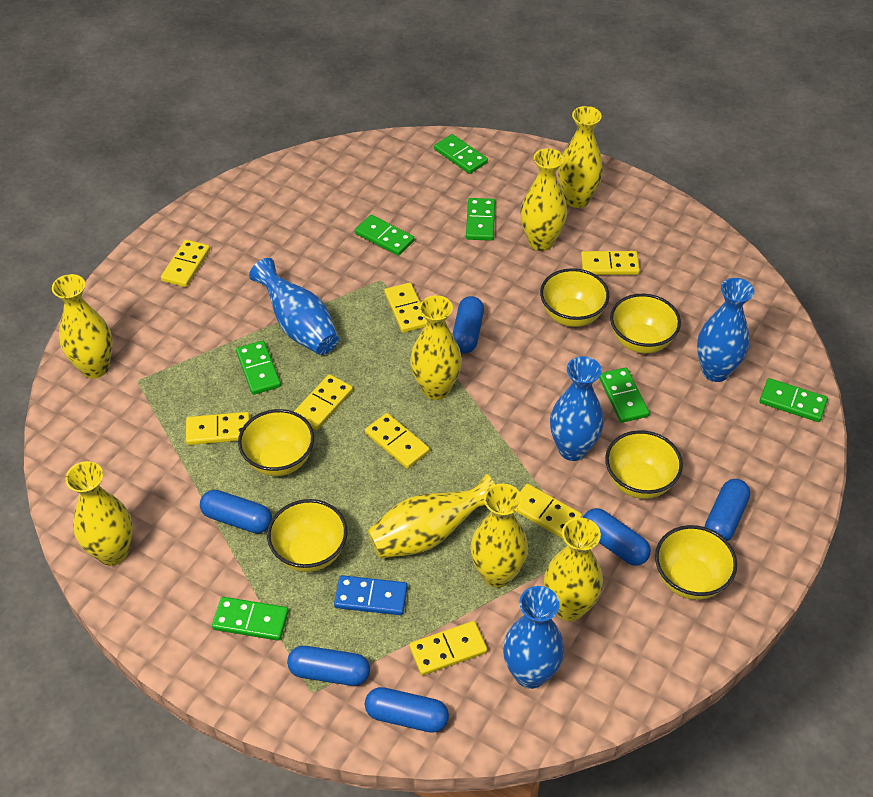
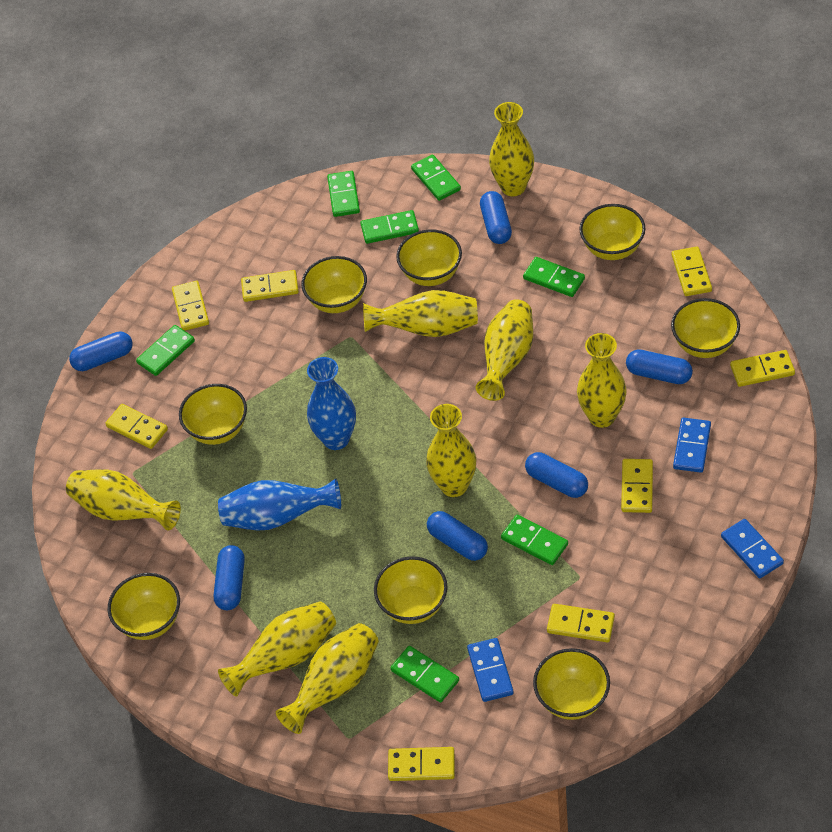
blue domino: 1 -> 3
blue vase: 4 -> 2
yellow bowl: 6 -> 8

